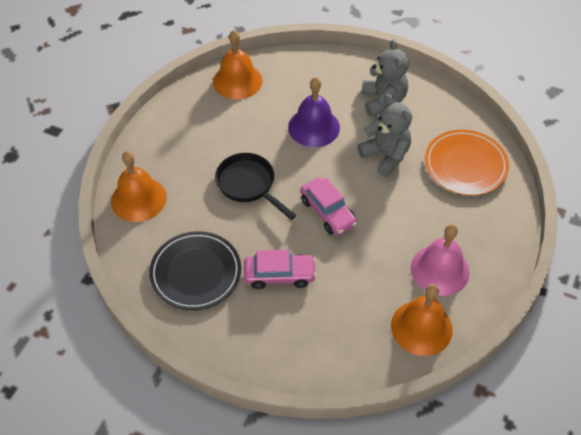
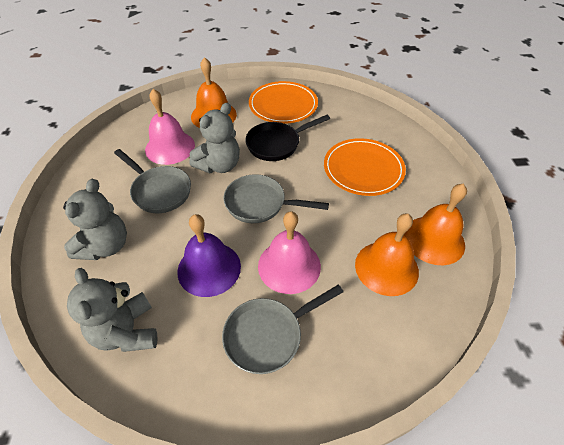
black plate: 1 -> 0
grey pan: 0 -> 3
grey teddy bear: 2 -> 3
orange plate: 1 -> 2
pink bell: 1 -> 2
pink car: 2 -> 0

